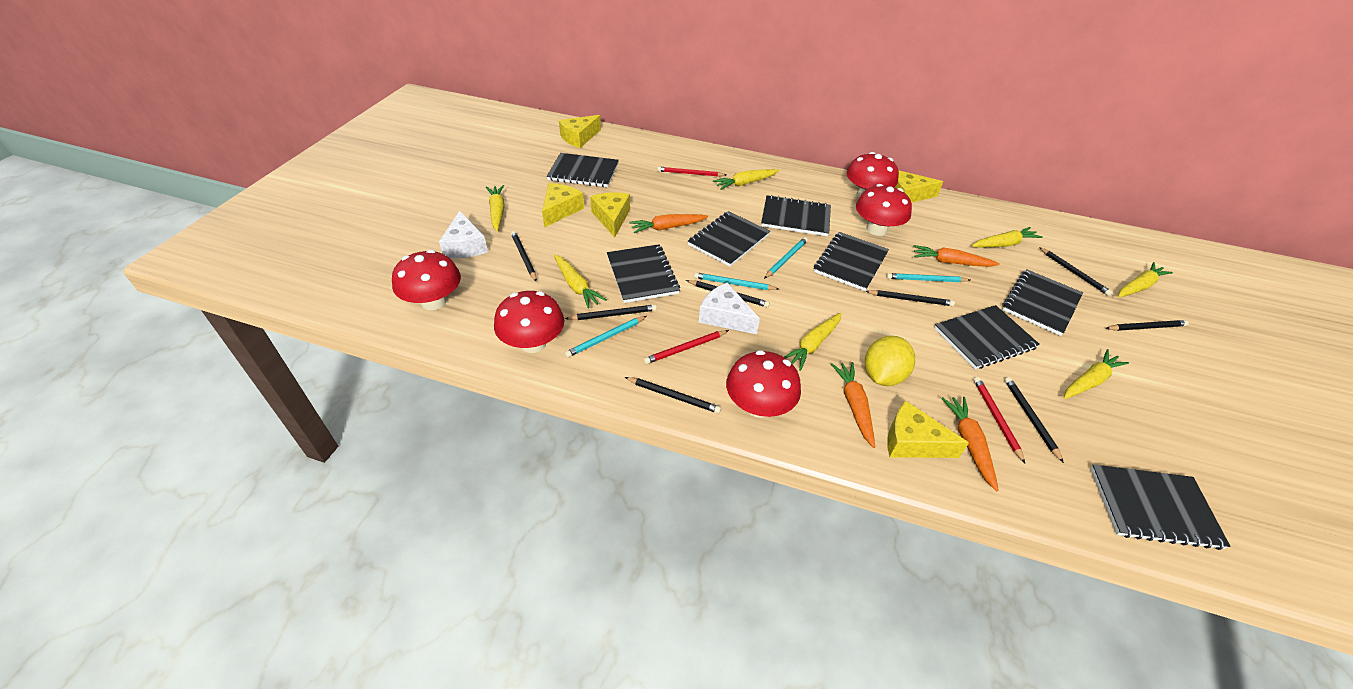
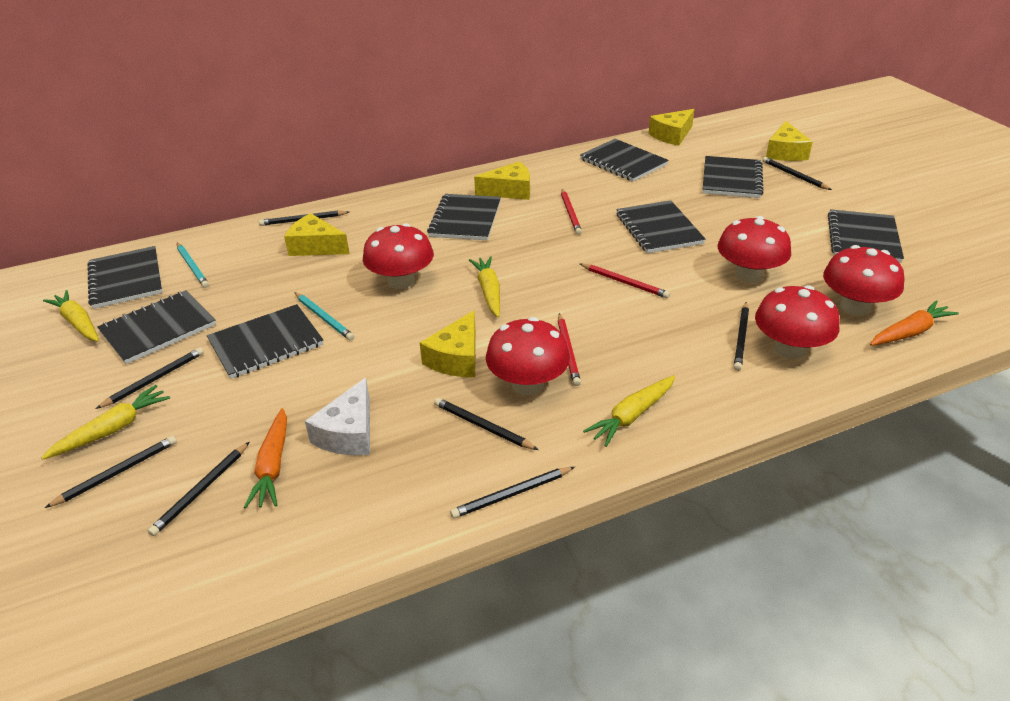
orange carrot: 4 -> 2
turquoise pencil: 4 -> 2
white cheese: 2 -> 1
yellow carrot: 7 -> 4
yellow lemon: 1 -> 0

